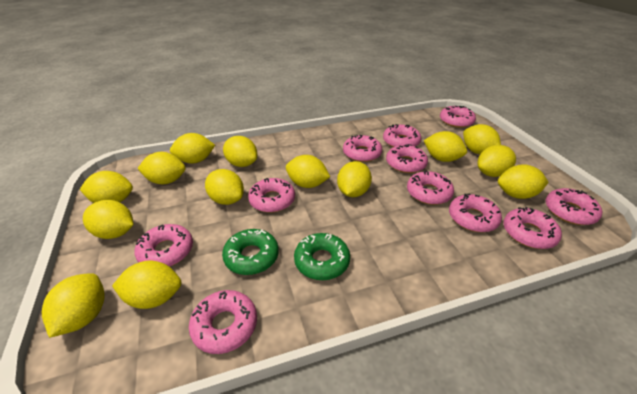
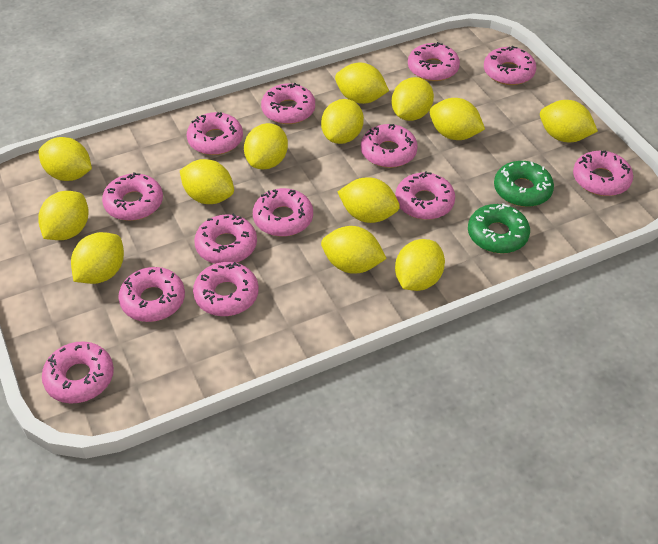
pink donut: 11 -> 13
yellow lemon: 14 -> 13

